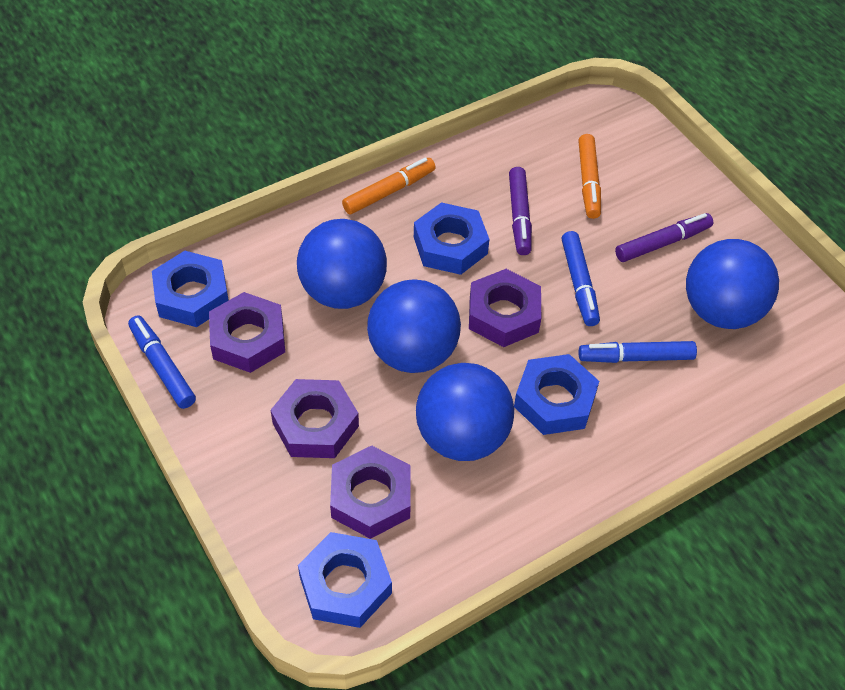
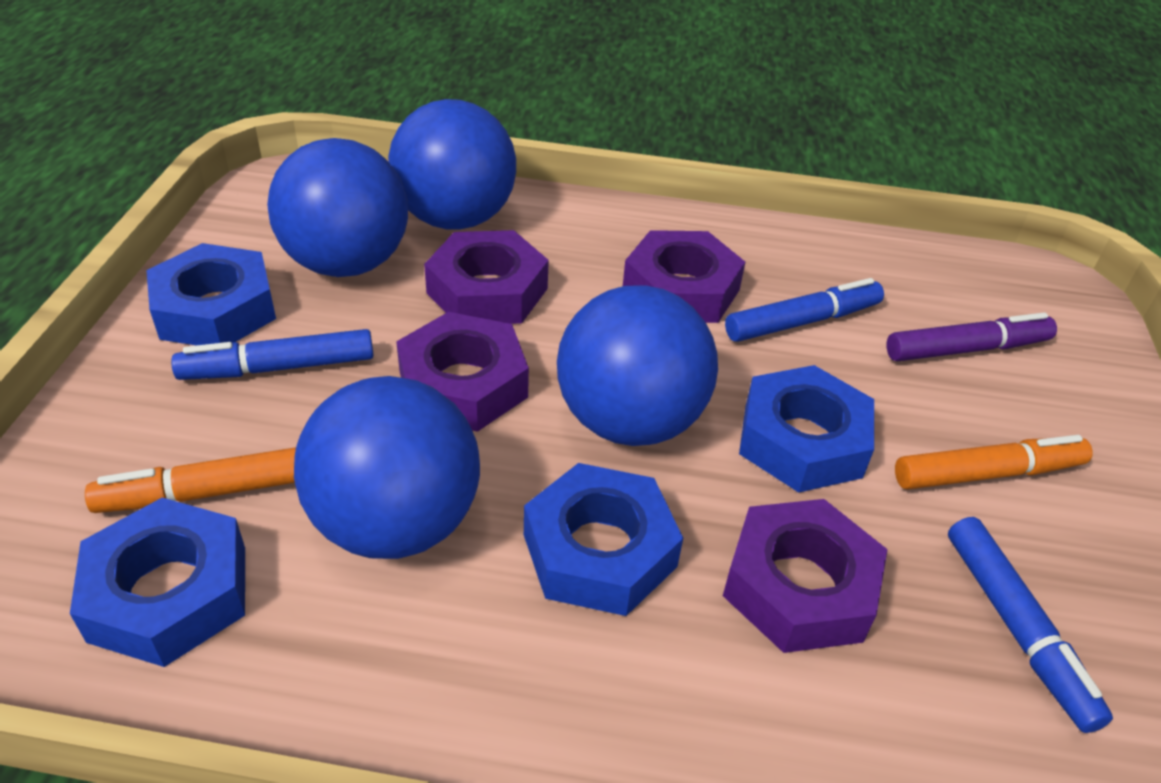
purple marker: 2 -> 1

